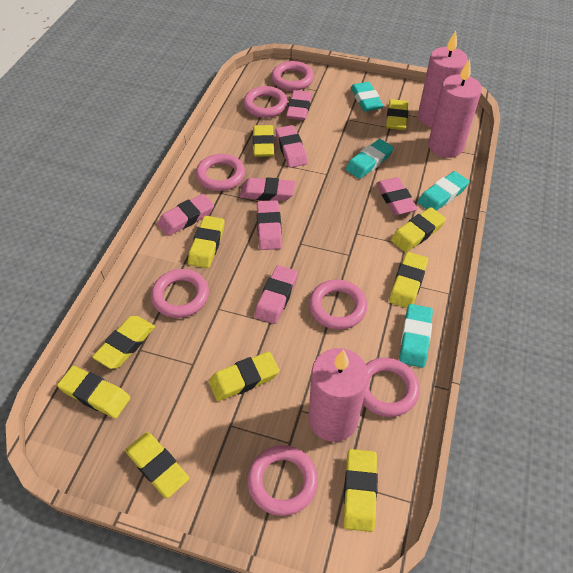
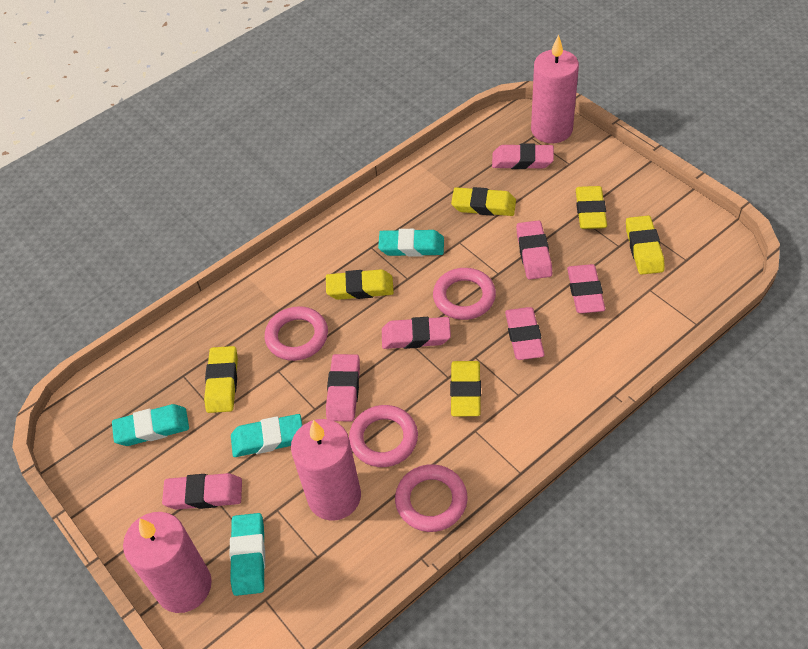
pink ring: 7 -> 4
yellow eraser: 10 -> 6

